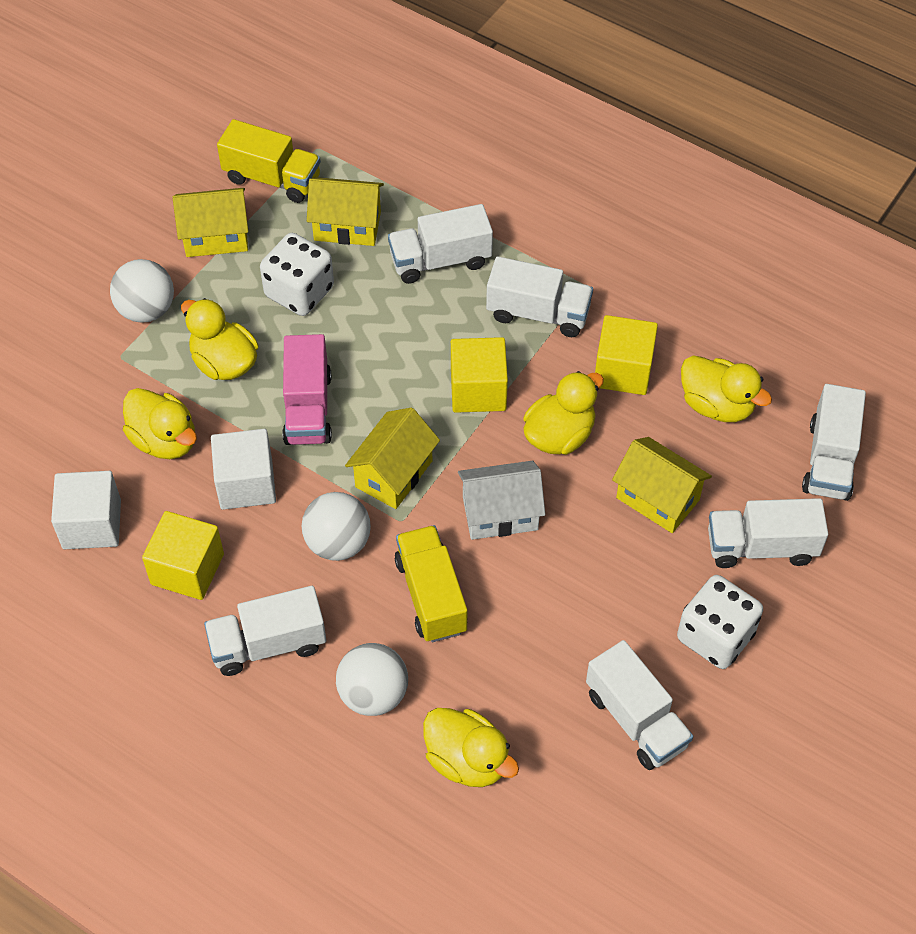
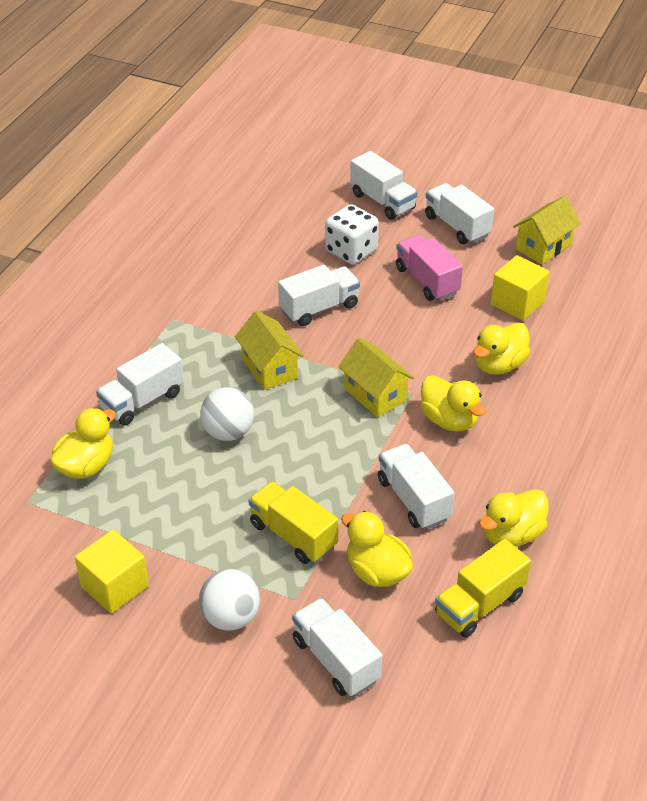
white ball: 3 -> 2
white cube: 2 -> 0
white dice: 2 -> 1
white house: 1 -> 0
yellow cube: 3 -> 2
yellow house: 4 -> 3

